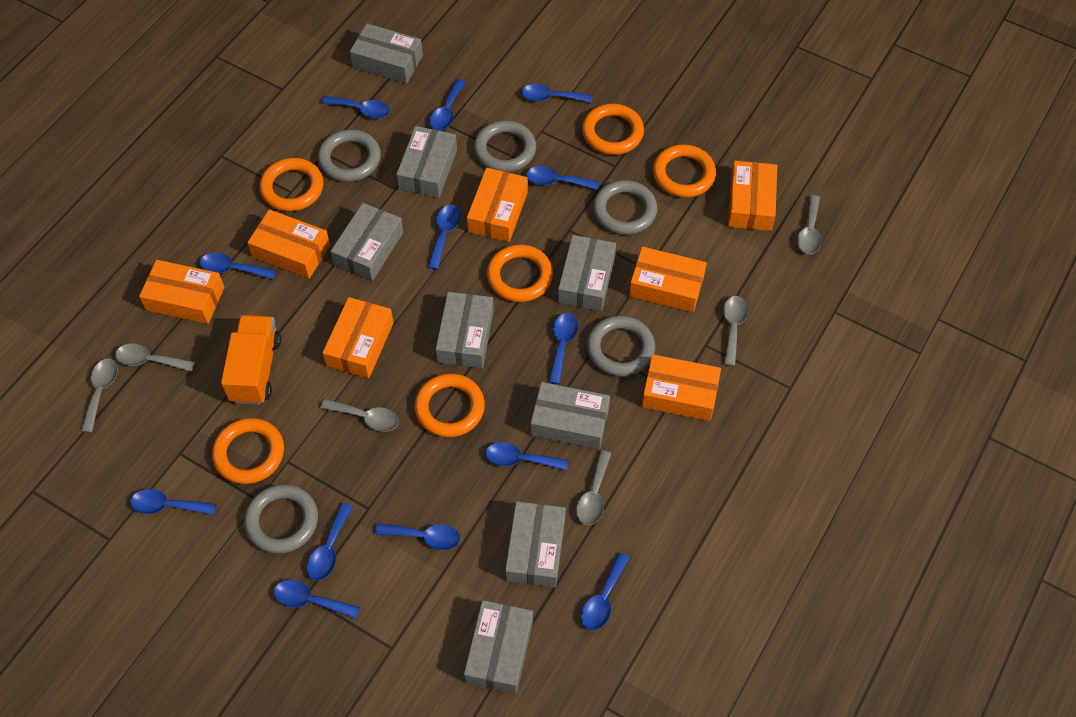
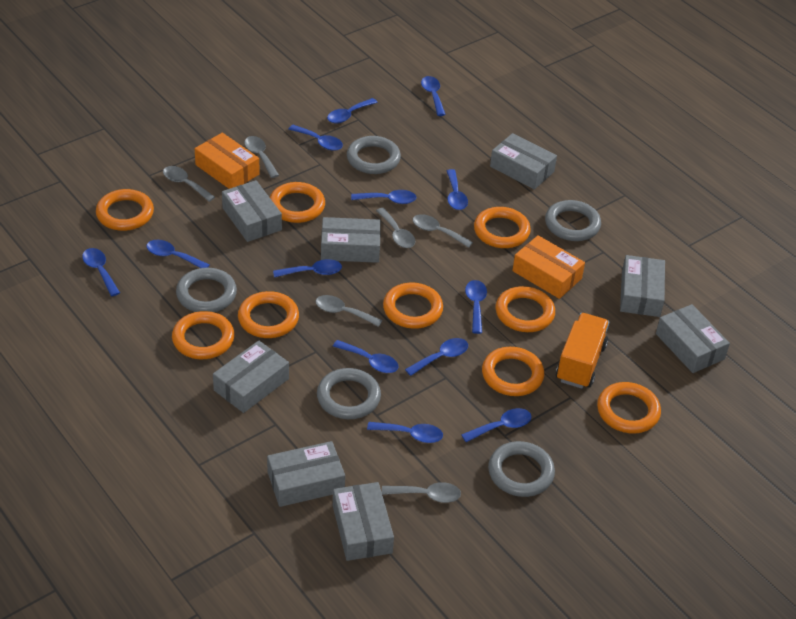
orange box: 7 -> 2
orange ring: 6 -> 9

